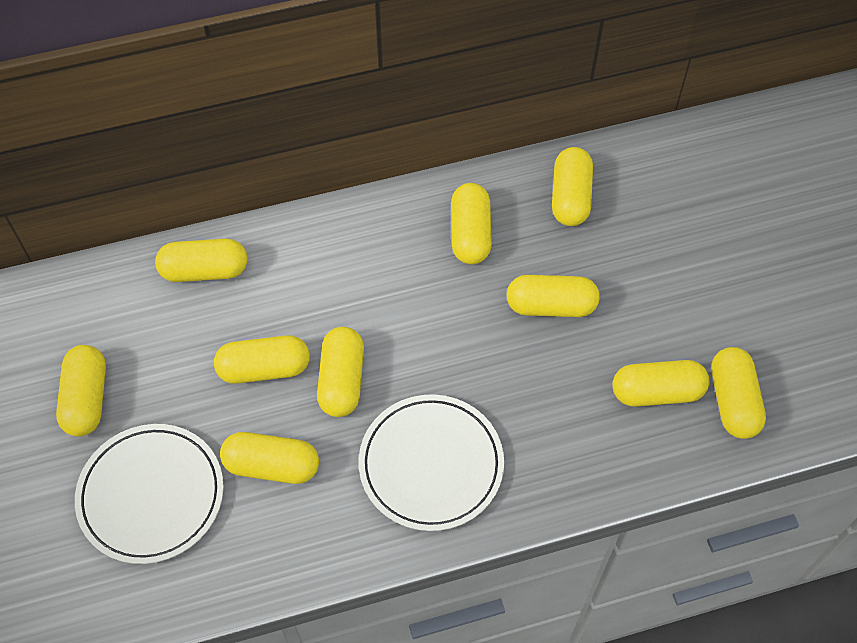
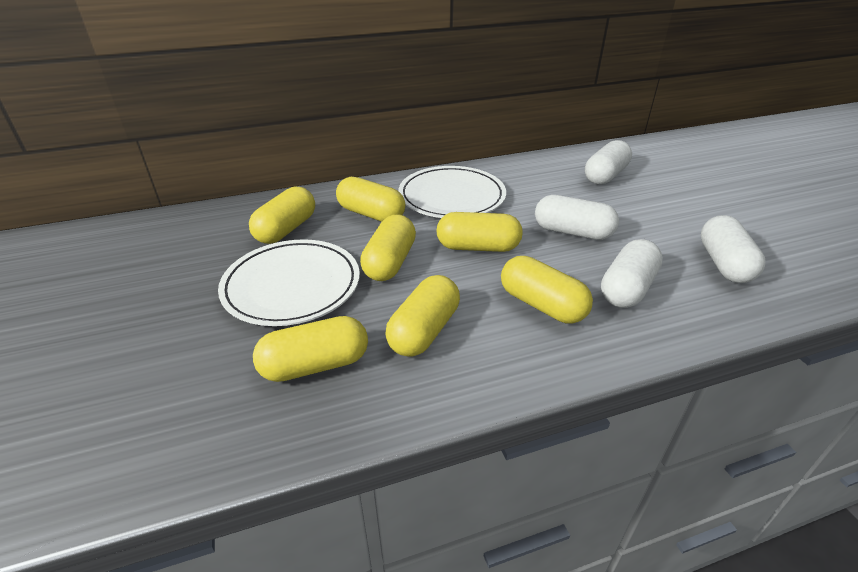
white capsule: 0 -> 4
yellow capsule: 10 -> 7

